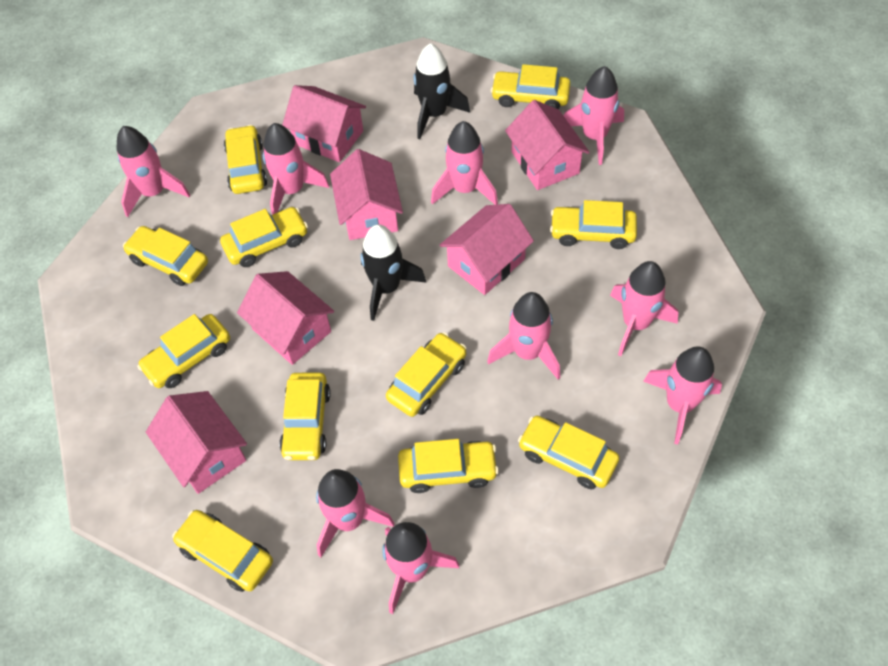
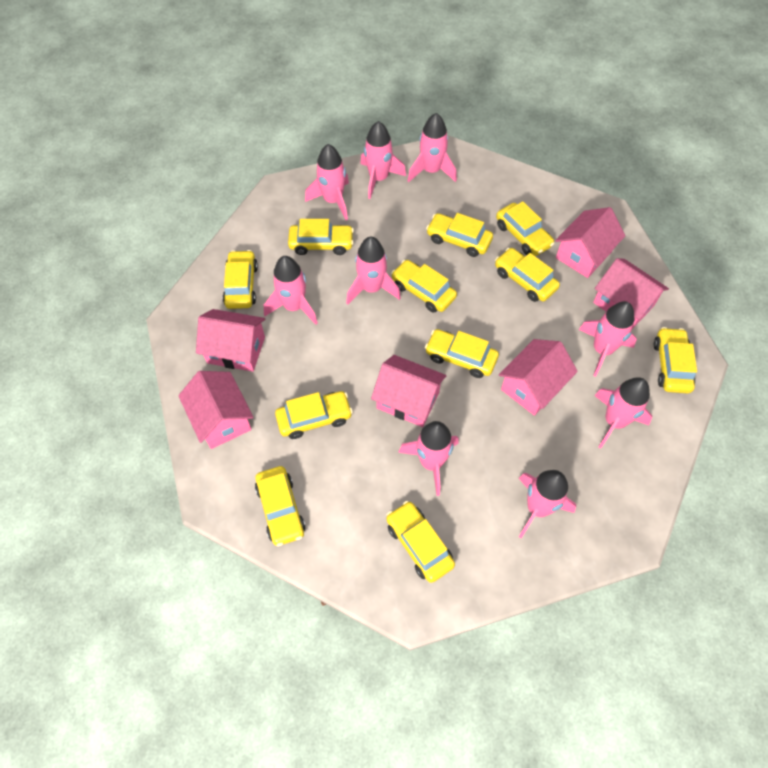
black rocket: 2 -> 0

